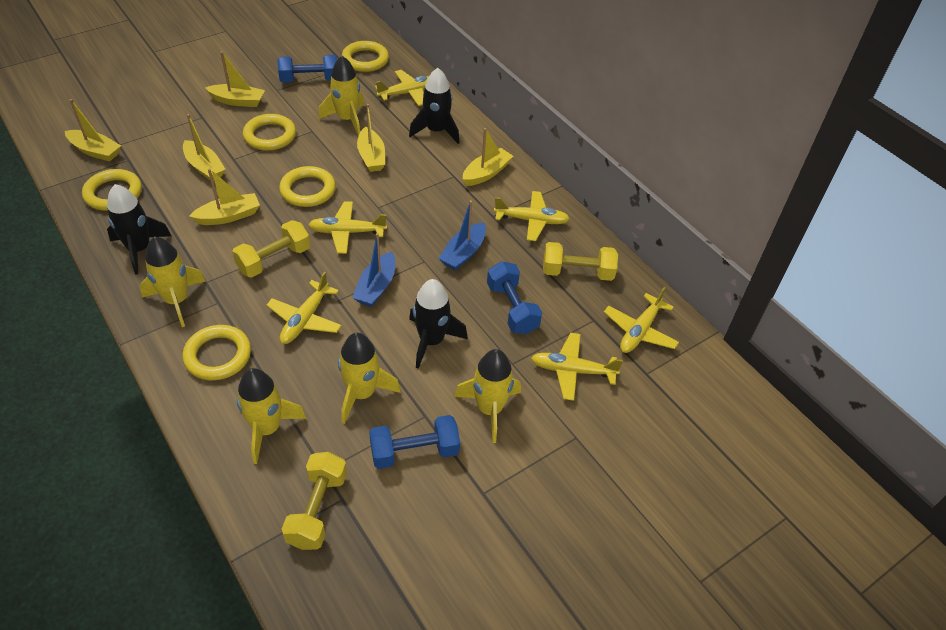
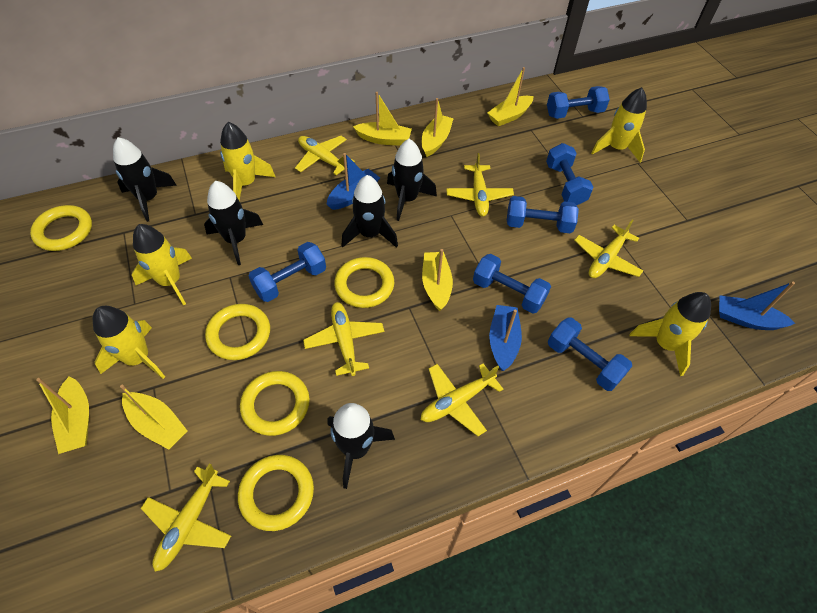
black rocket: 3 -> 5
blue boat: 2 -> 3
blue dumbbell: 3 -> 6
yellow dumbbell: 3 -> 0

